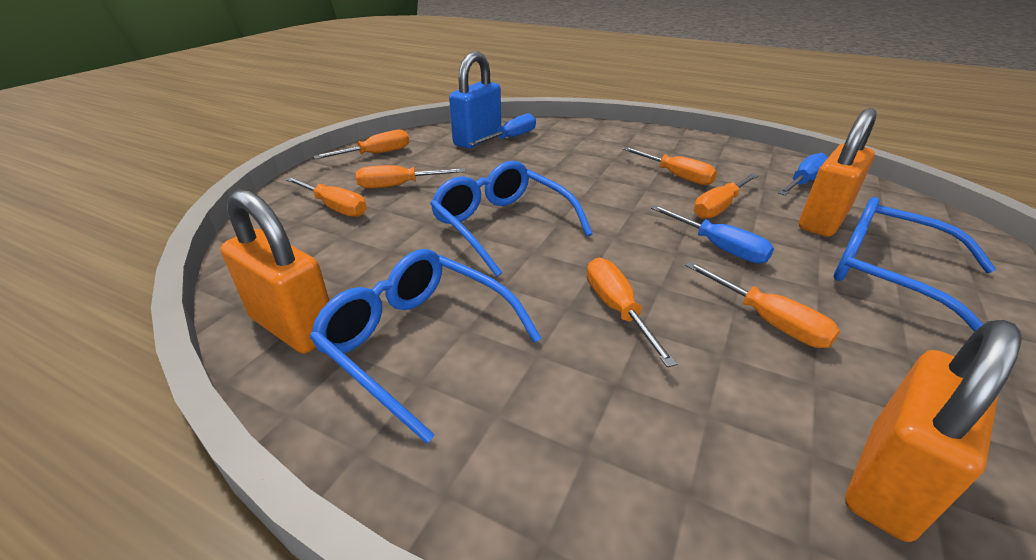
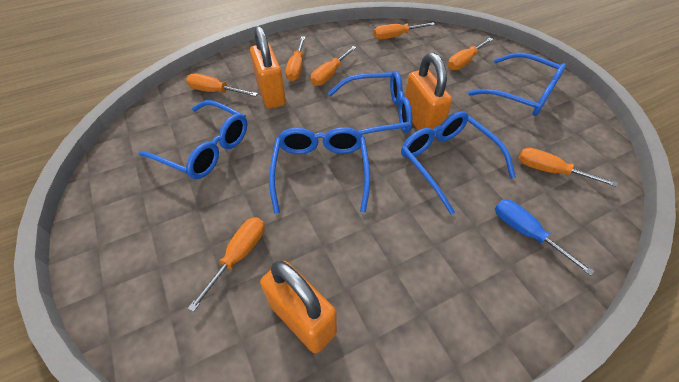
blue glasses: 3 -> 5
blue padlock: 1 -> 0
blue screwdriver: 3 -> 1

